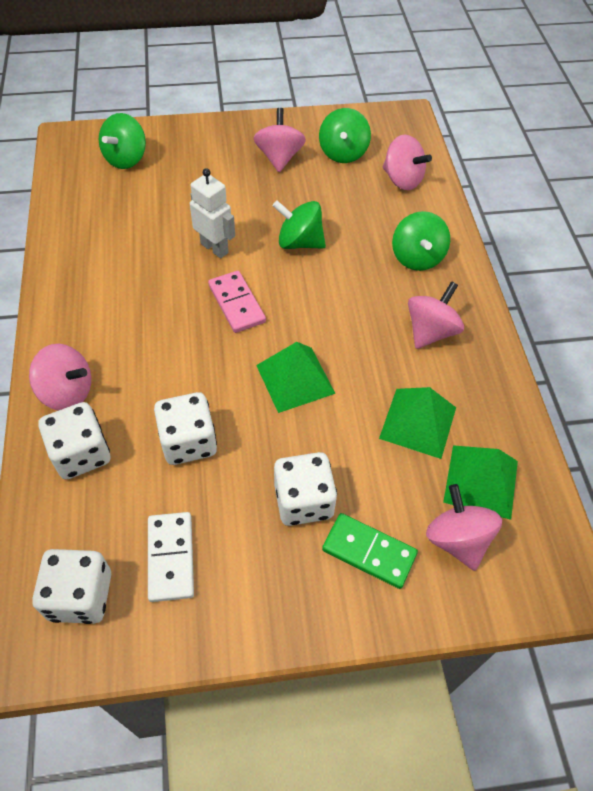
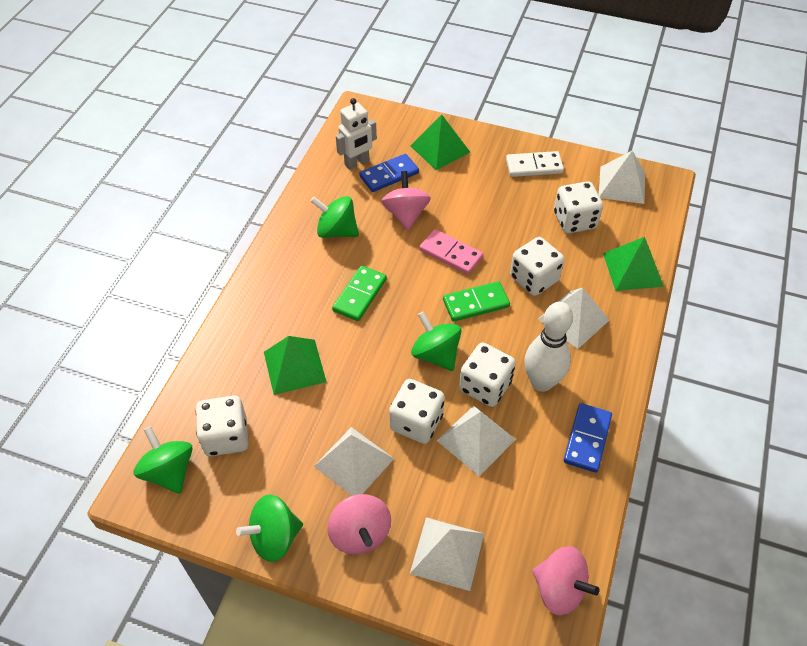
blue domino: 0 -> 2
green domino: 1 -> 2
pink spinning top: 5 -> 3
white bowling pin: 0 -> 1
white dice: 4 -> 5
white pyramid: 0 -> 5

